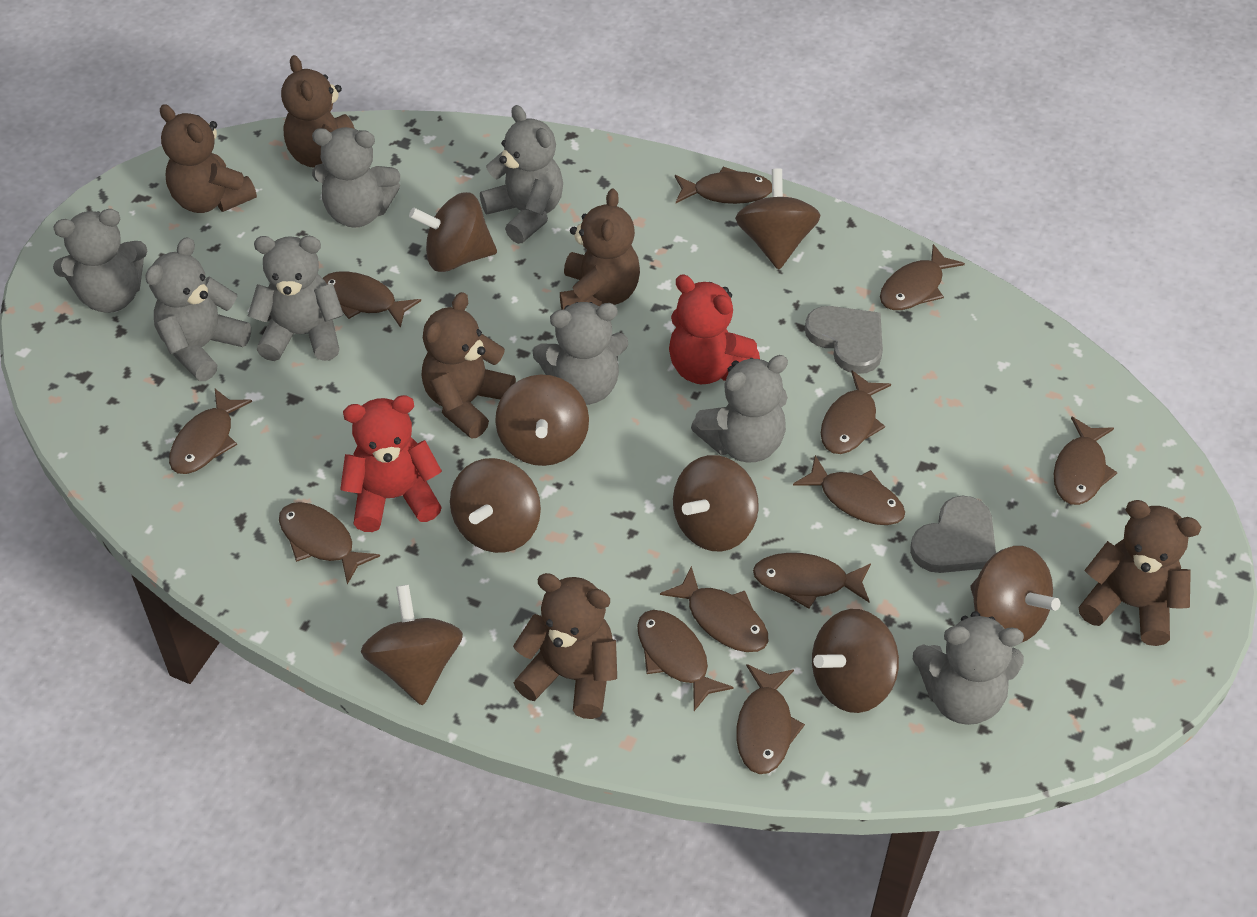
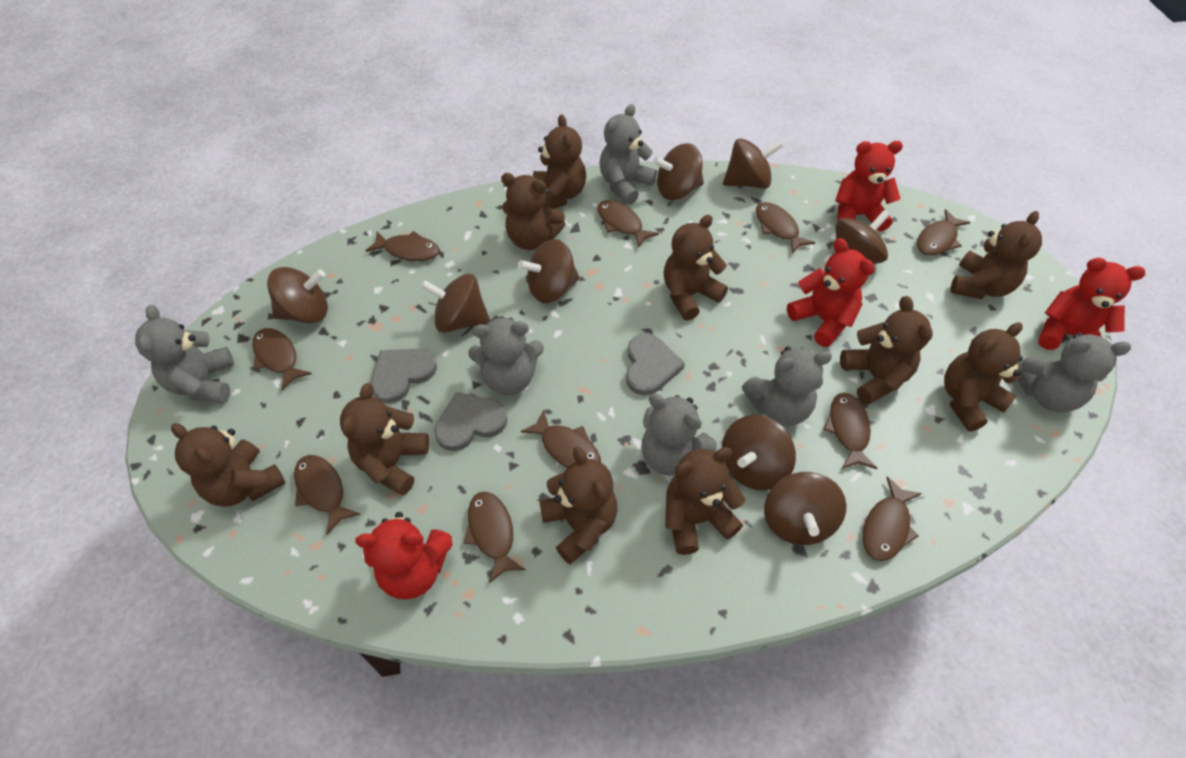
brown fish: 12 -> 10
brown teddy bear: 6 -> 10
grey heart: 2 -> 3
grey teddy bear: 8 -> 6
red teddy bear: 2 -> 4

